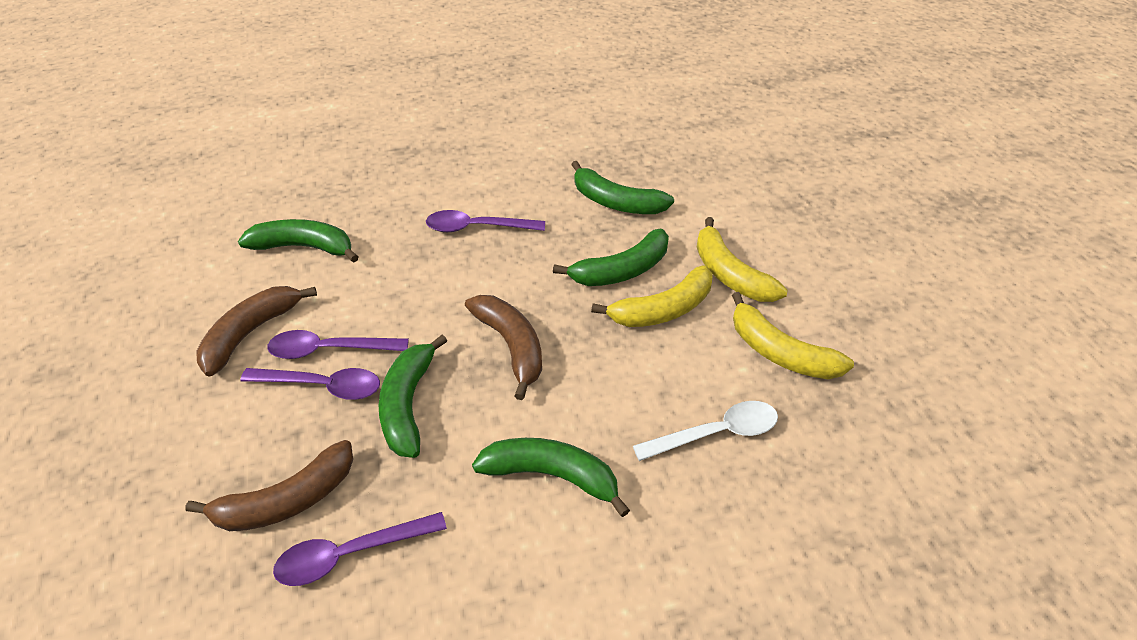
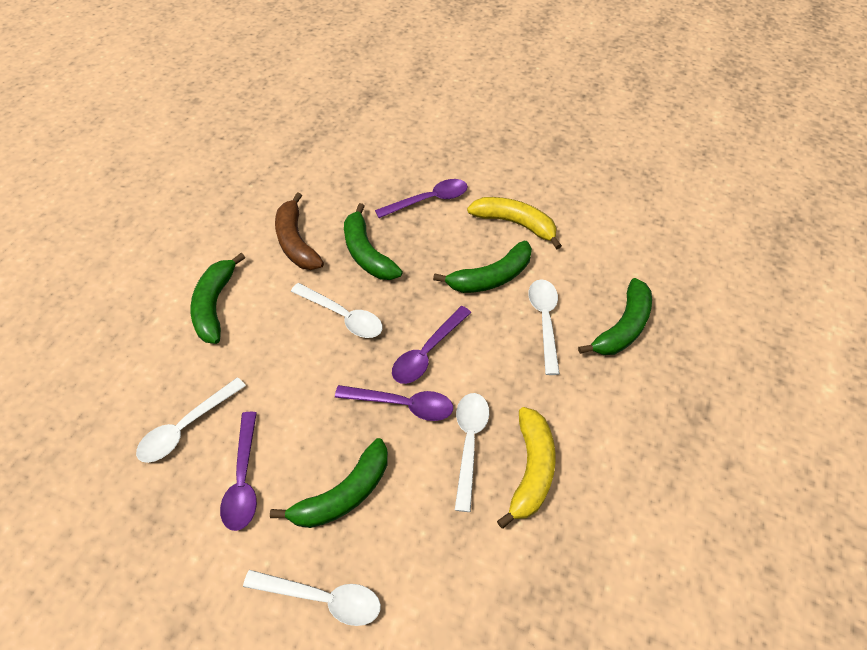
brown banana: 3 -> 1
white spoon: 1 -> 5
yellow banana: 3 -> 2

